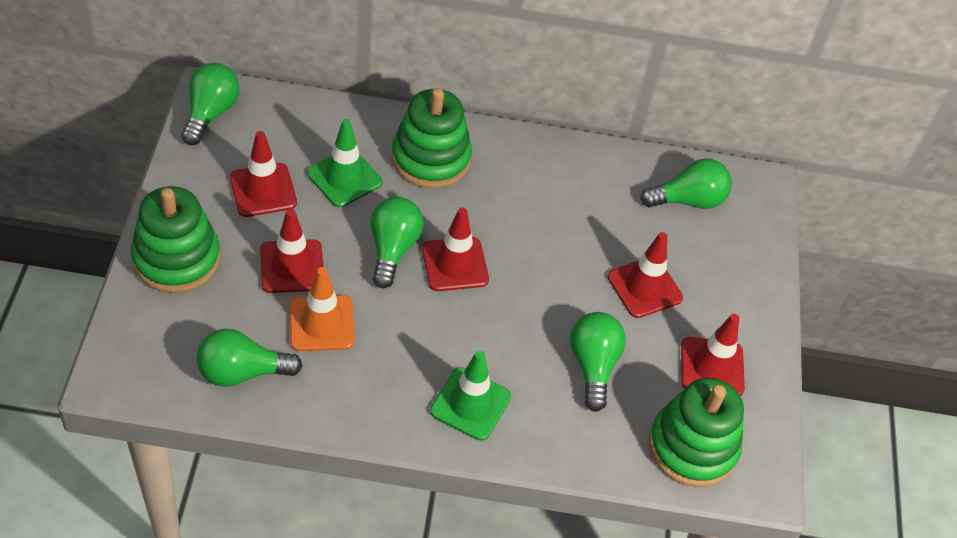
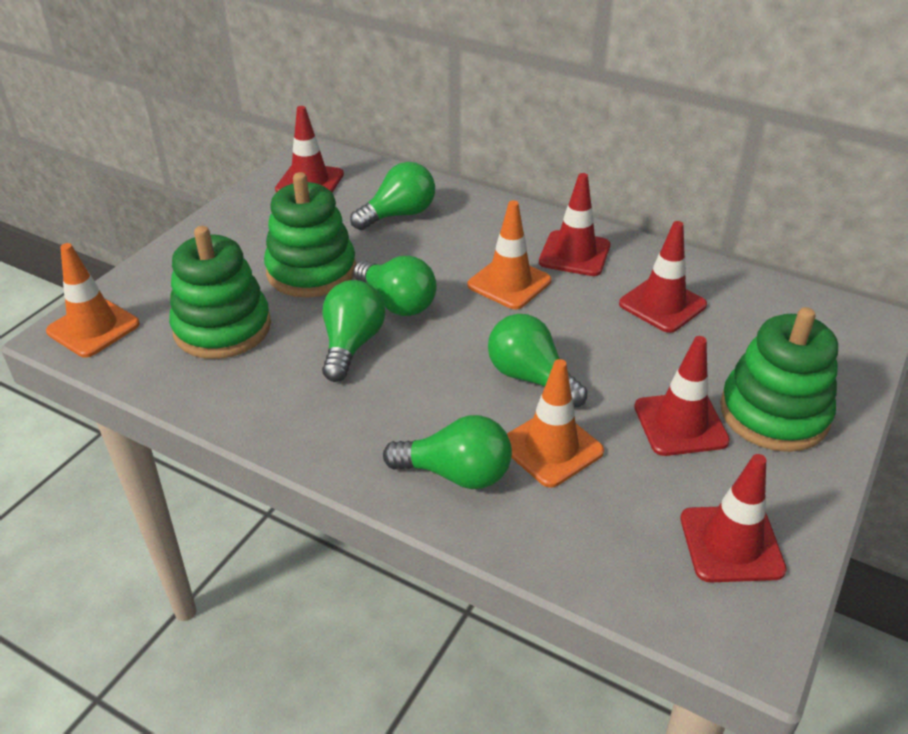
green traffic cone: 2 -> 0
orange traffic cone: 1 -> 3

